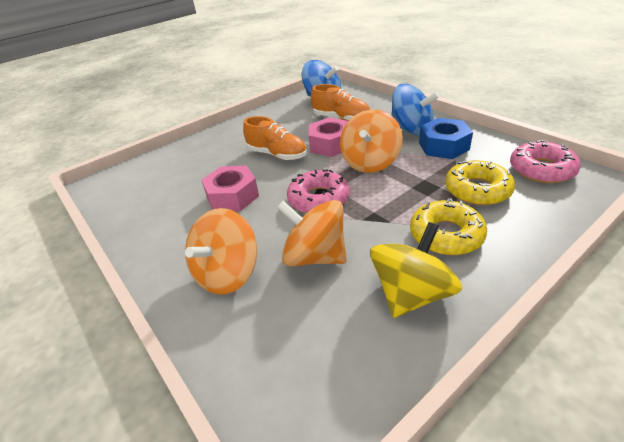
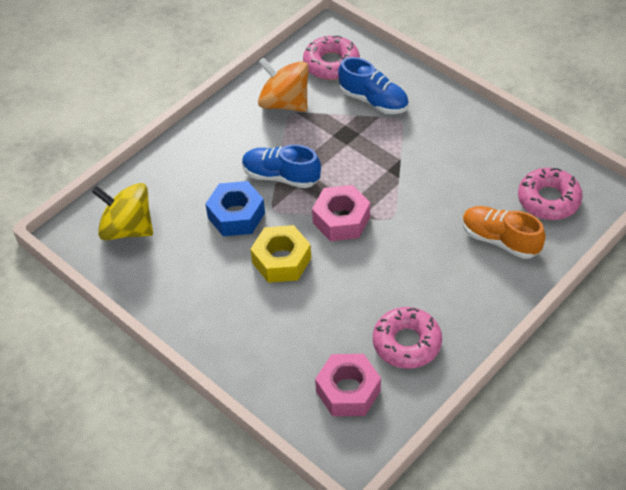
blue shoe: 0 -> 2
blue spinning top: 2 -> 0
orange shoe: 2 -> 1
orange spinning top: 3 -> 1
pink donut: 2 -> 3
yellow donut: 2 -> 0
yellow nut: 0 -> 1

